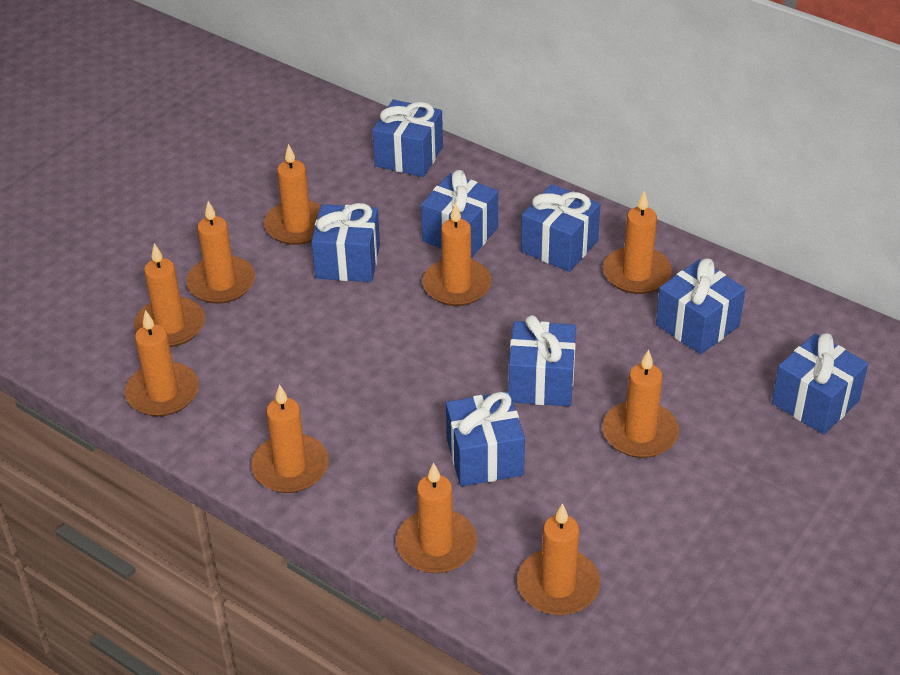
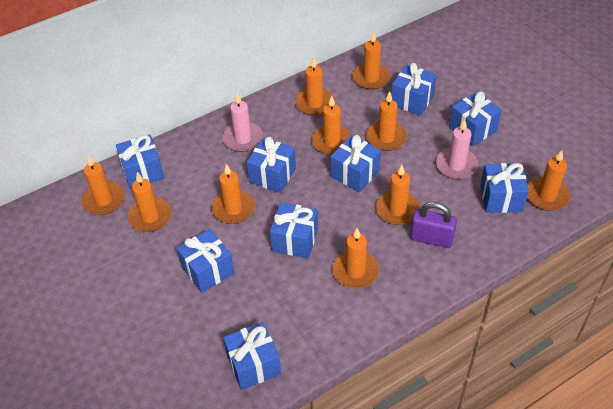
blue gift: 8 -> 9
pink candle: 0 -> 2
purple padlock: 0 -> 1

